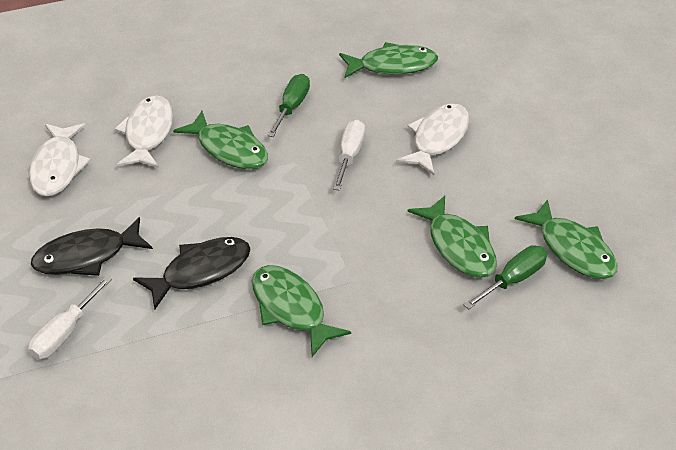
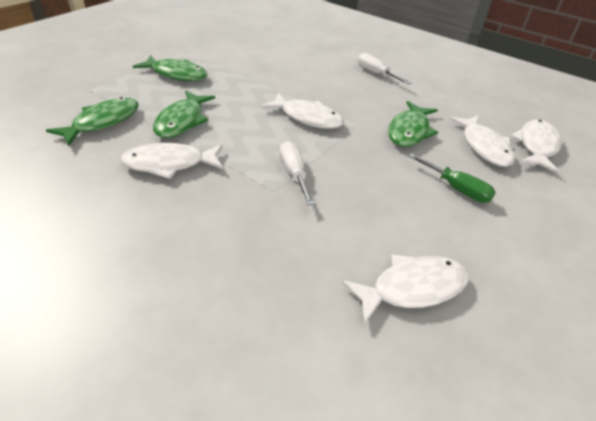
black fish: 2 -> 0
green fish: 5 -> 4
green screwdriver: 2 -> 1
white fish: 3 -> 5

